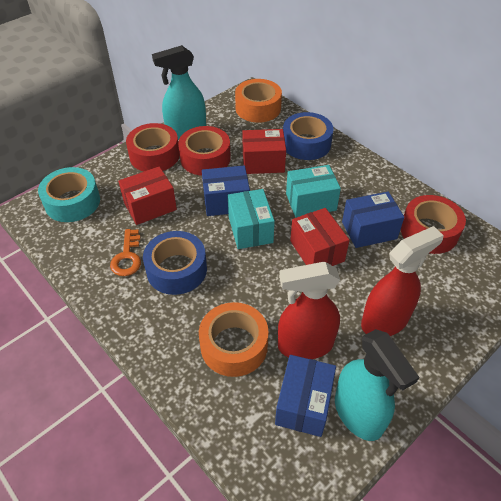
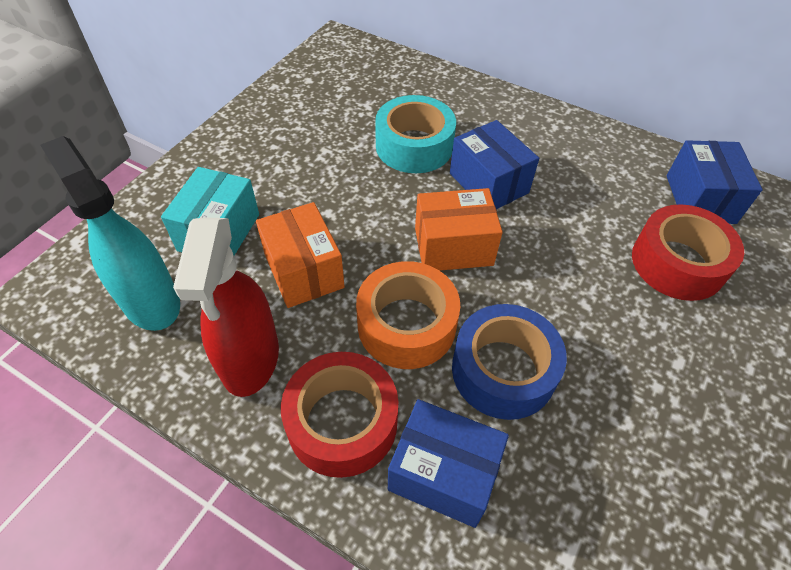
blue tape: 2 -> 1
orange box: 0 -> 2
orange key: 1 -> 0
orange tape: 2 -> 1
red box: 3 -> 0
red spray bottle: 2 -> 1
red tape: 3 -> 2
turquoise box: 2 -> 1
turquoise spray bottle: 2 -> 1

